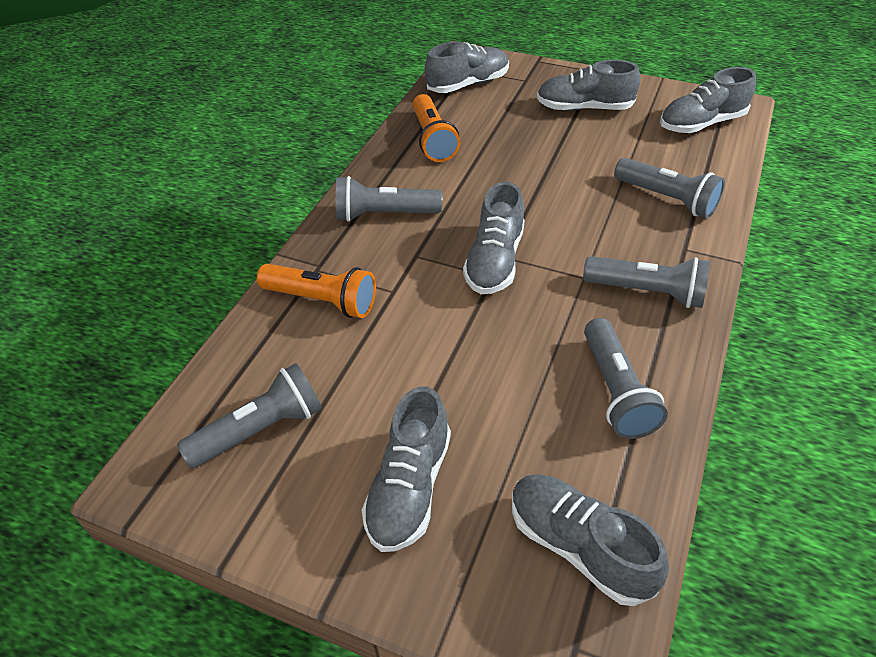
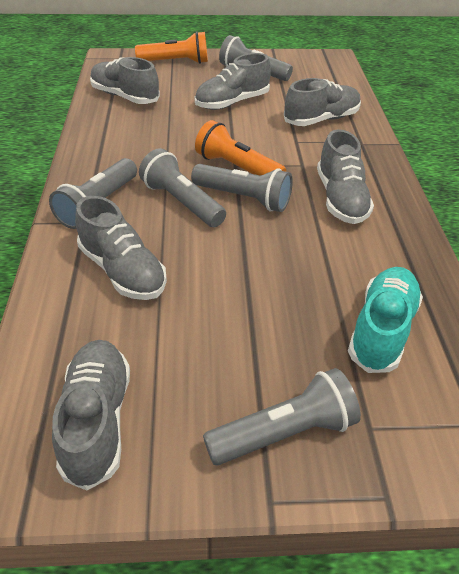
turquoise shoe: 0 -> 1

